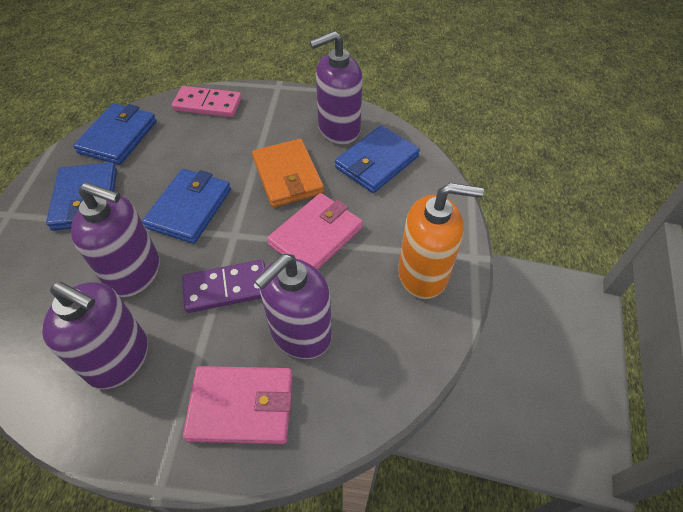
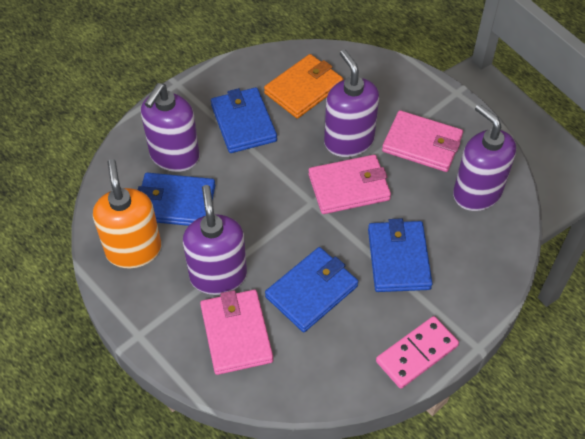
pink wallet: 2 -> 3
purple domino: 1 -> 0

